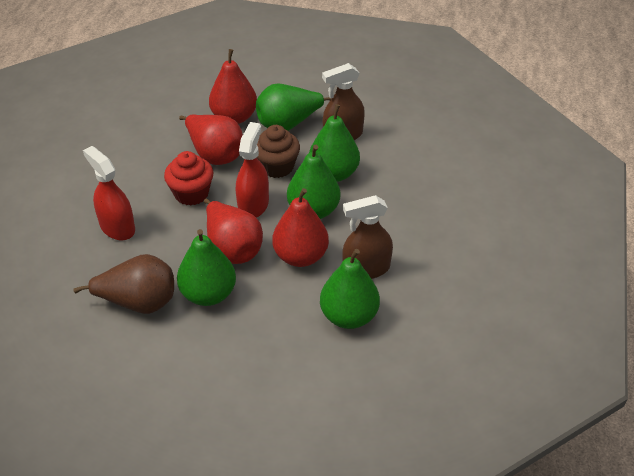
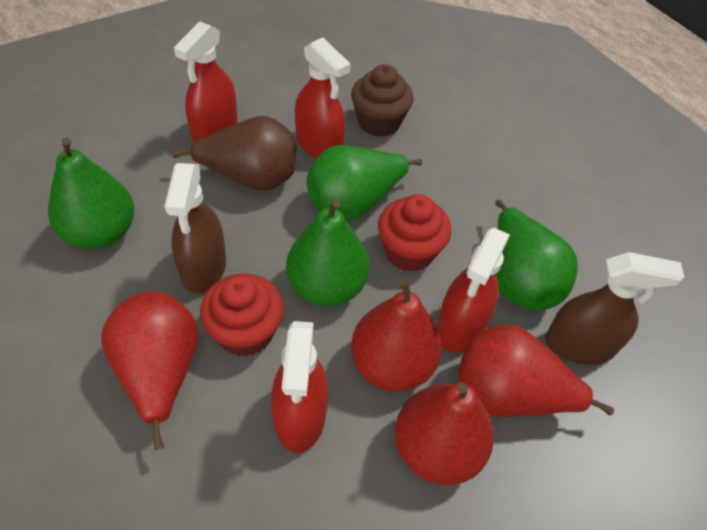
green pear: 5 -> 4
red cupcake: 1 -> 2
red spray bottle: 2 -> 4

